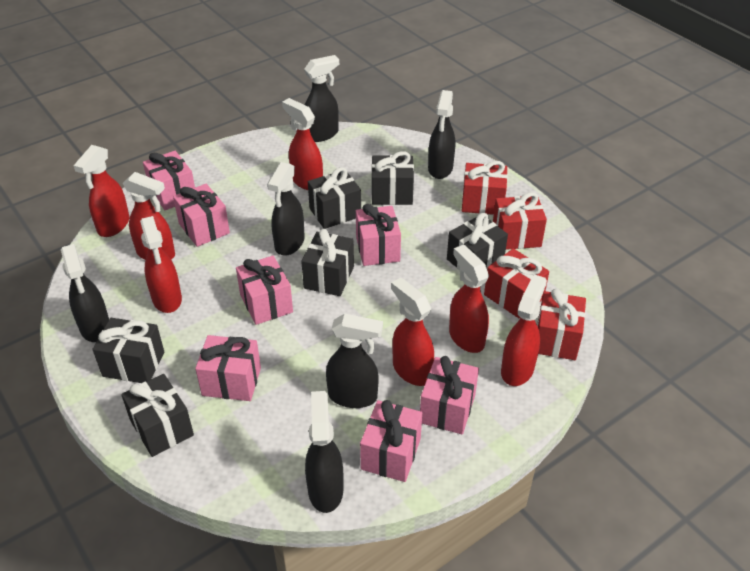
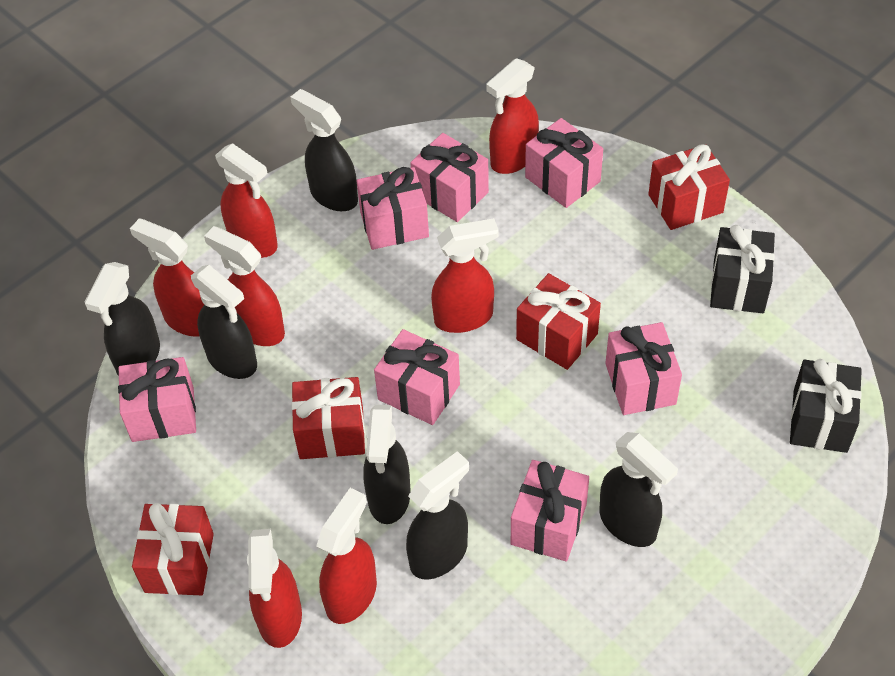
black gift: 6 -> 2

